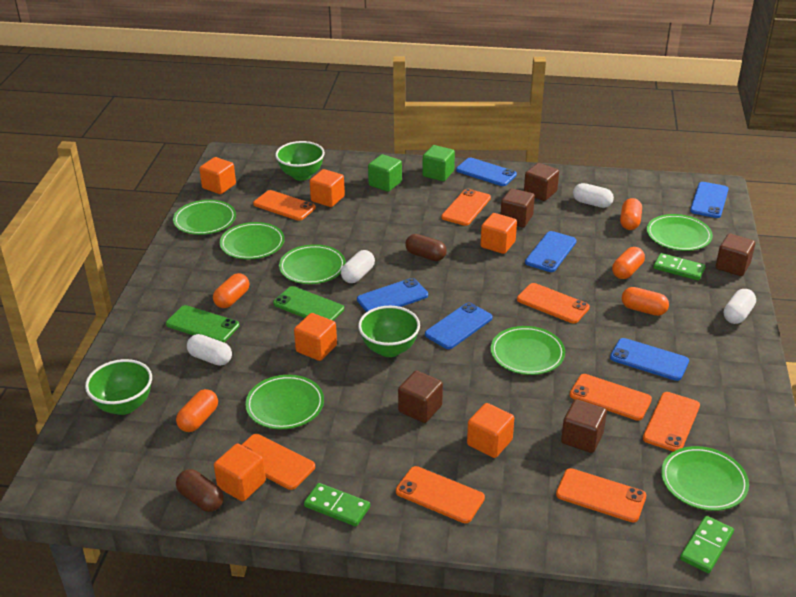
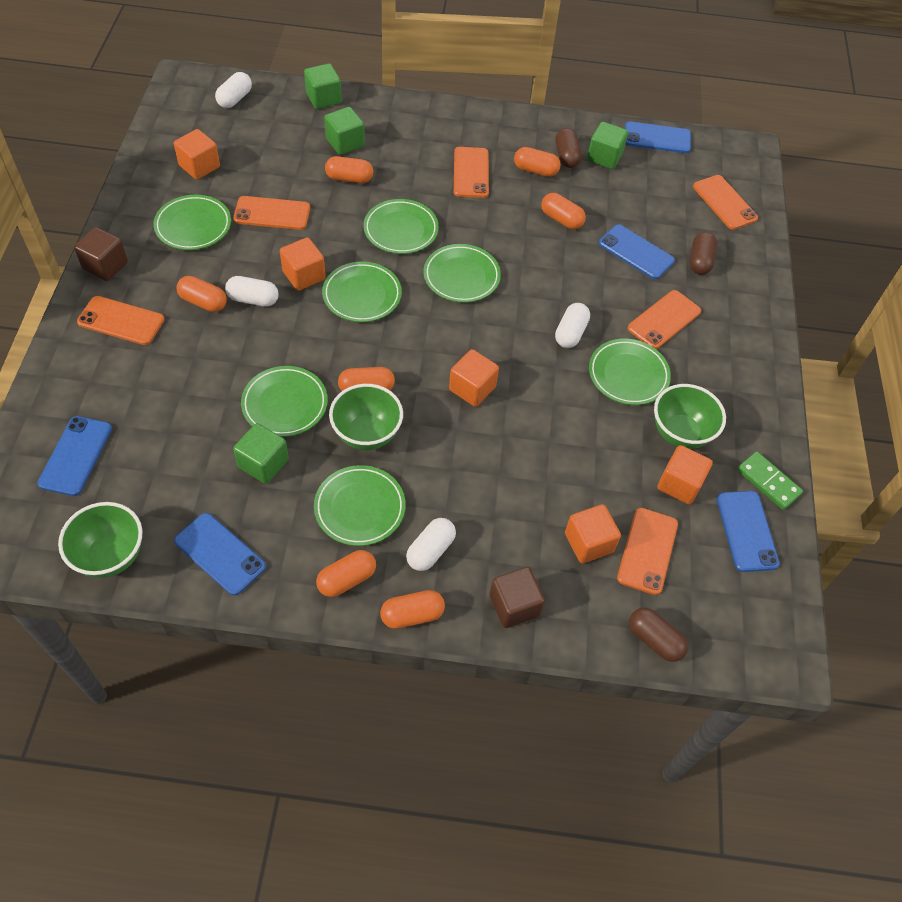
blue phone: 6 -> 5
brown capsule: 2 -> 3
brown cube: 5 -> 2
green cube: 2 -> 4
green domino: 3 -> 1
green phone: 2 -> 0
orange capsule: 5 -> 7
orange cube: 6 -> 5
orange phone: 8 -> 6

